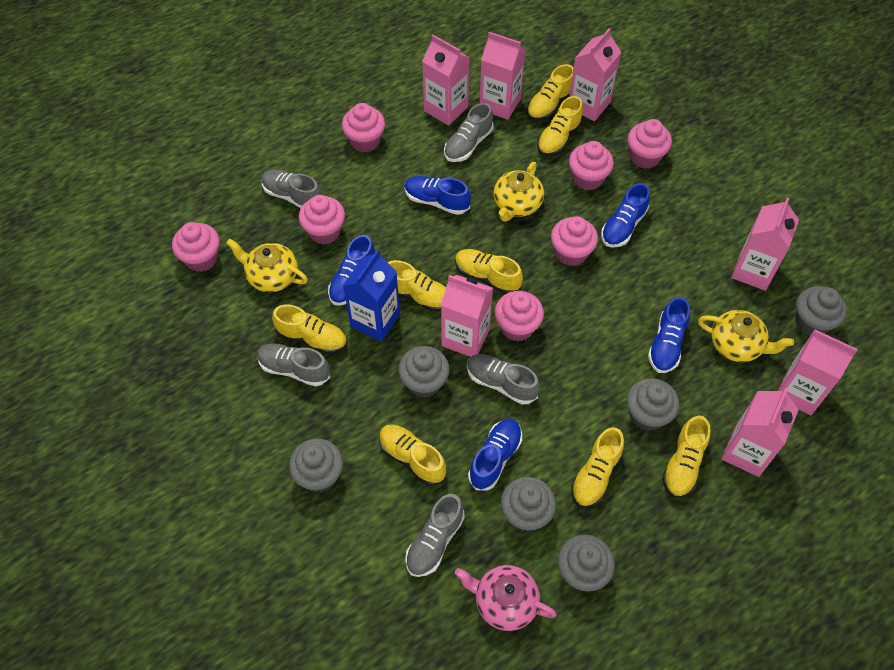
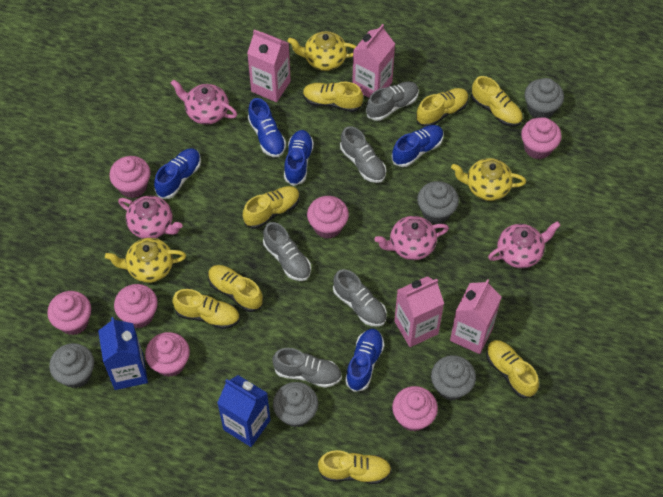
blue carton: 1 -> 2
grey cupcake: 6 -> 5
pink carton: 7 -> 4
pink teapot: 1 -> 4

